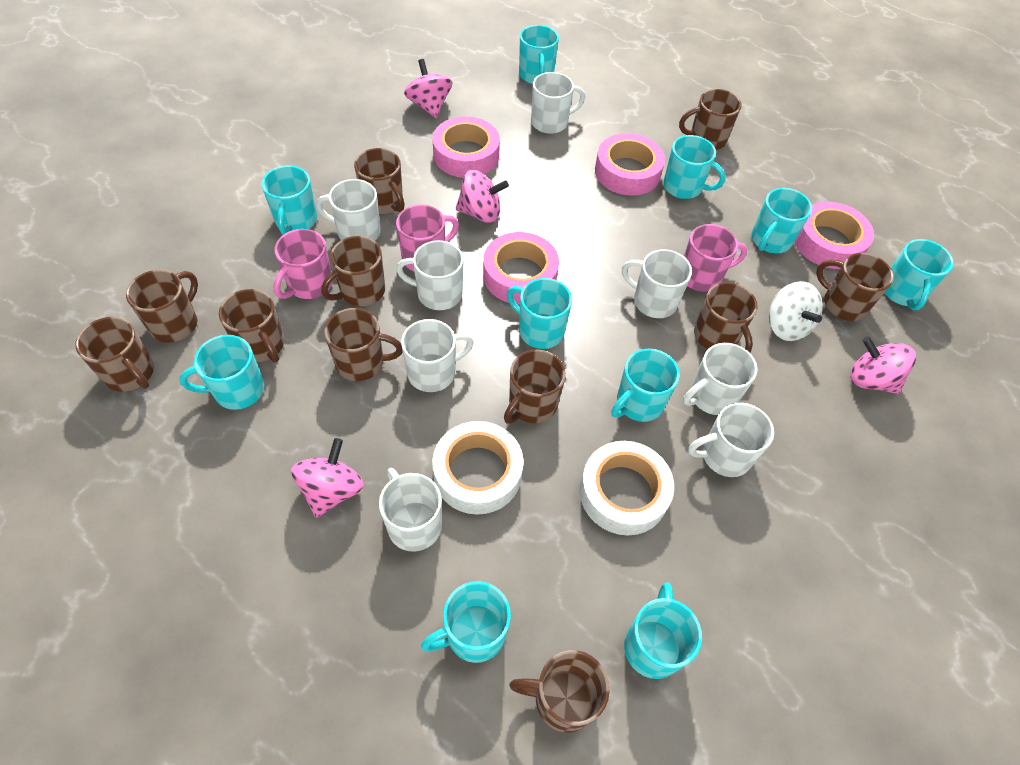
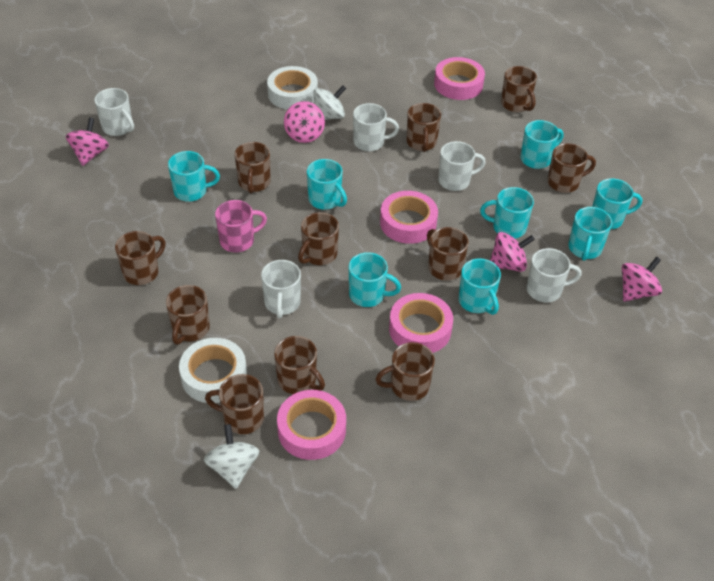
pink mug: 3 -> 1
turquoise mug: 10 -> 8
white mug: 8 -> 5
white spinning top: 1 -> 2

